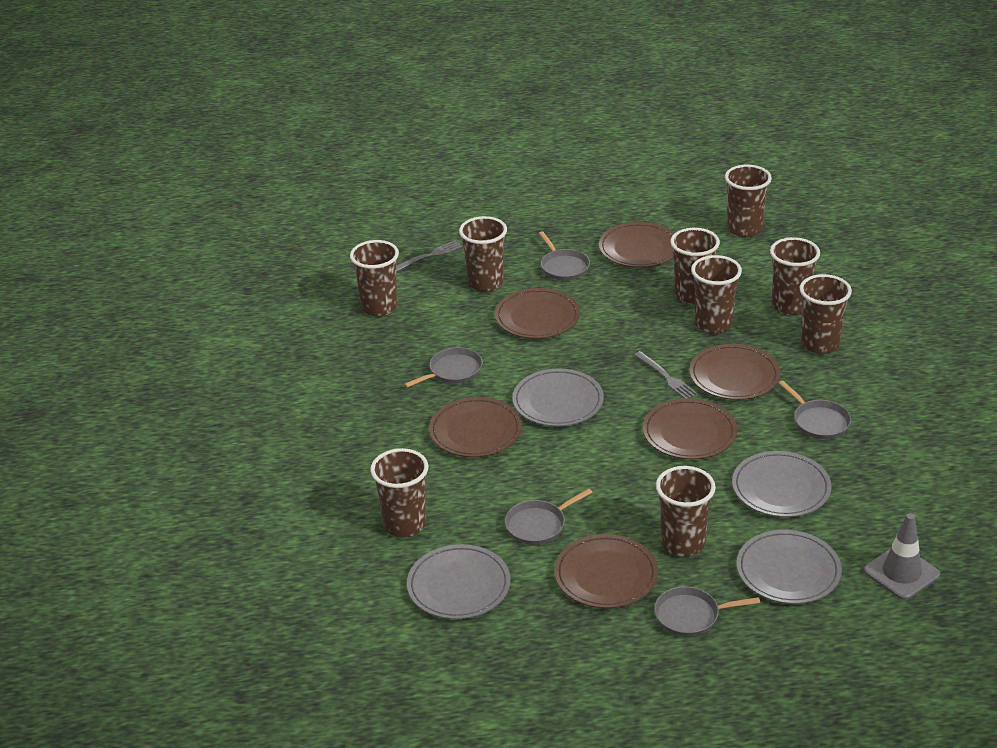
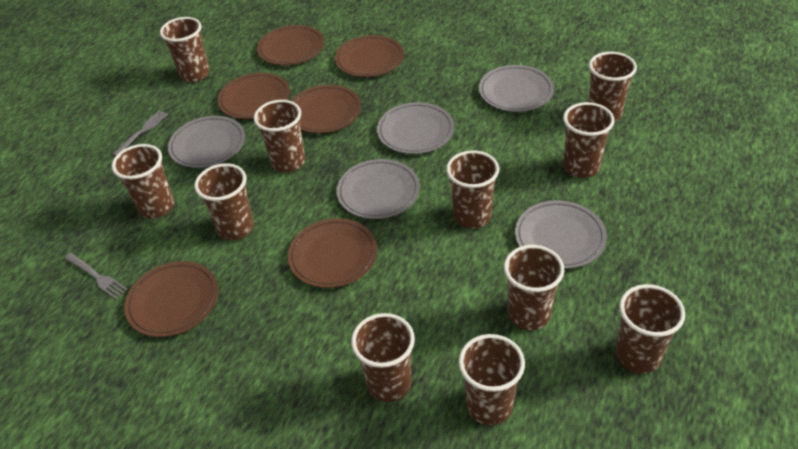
brown cup: 9 -> 11
grey pan: 5 -> 0
grey plate: 4 -> 5
grey traffic cone: 1 -> 0

